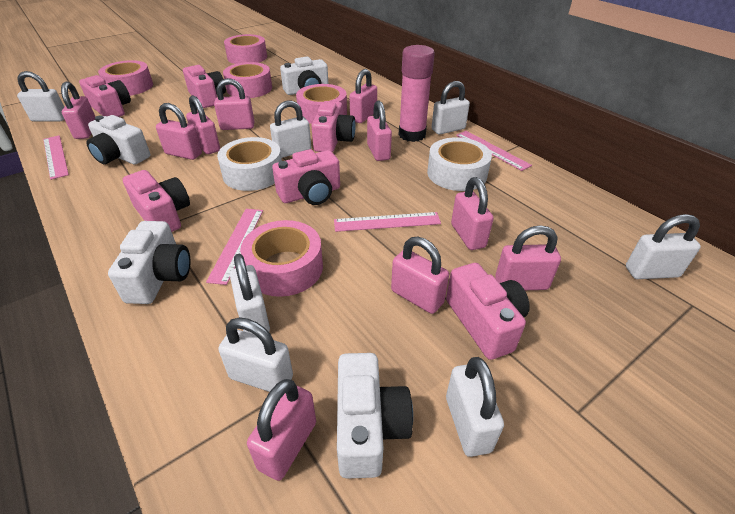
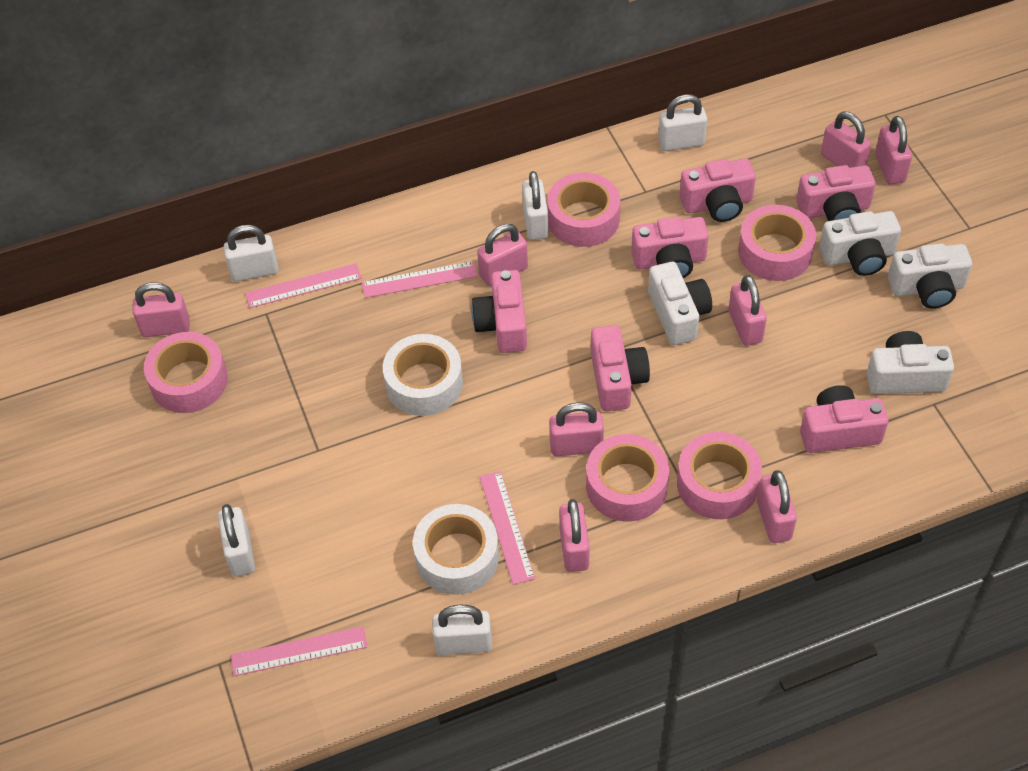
pink glue stick: 1 -> 0
pink padlock: 10 -> 8
white padlock: 7 -> 5

